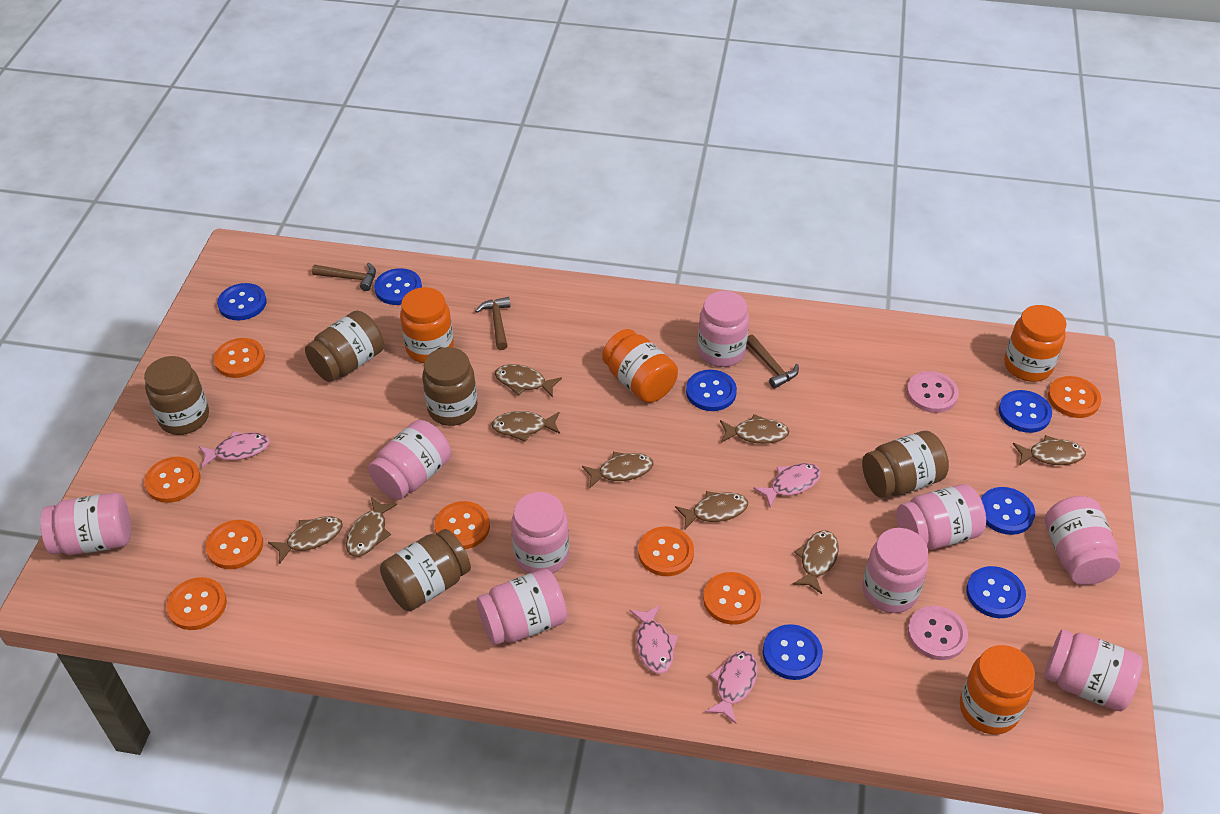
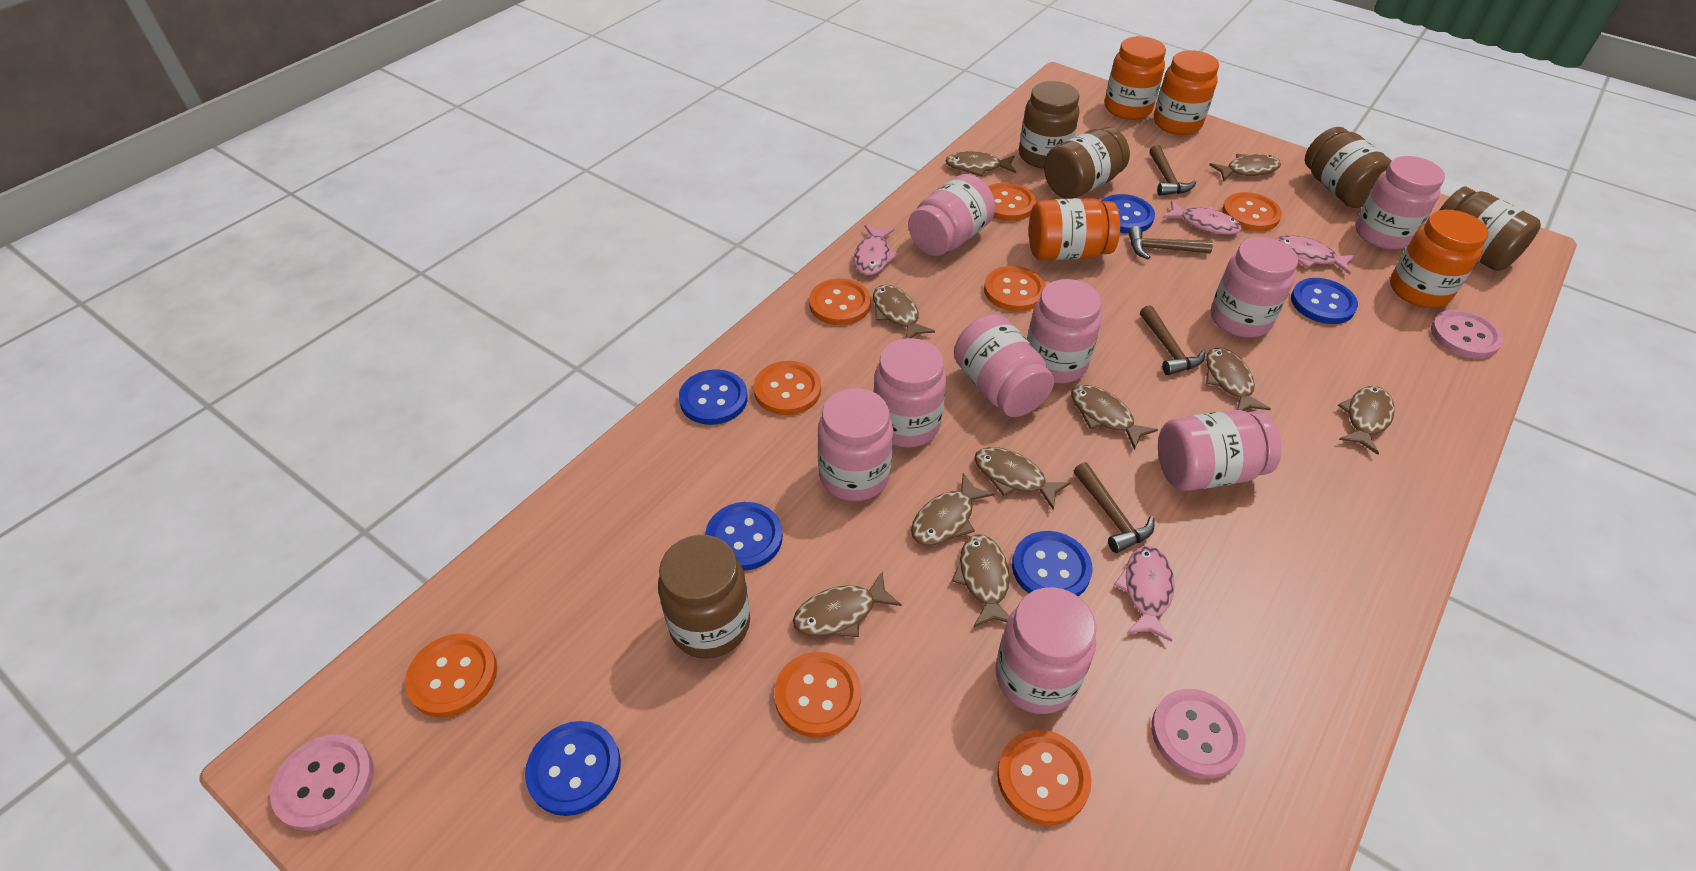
blue button: 7 -> 6
brown fish: 9 -> 10
brown hammer: 3 -> 4
pink button: 2 -> 3

